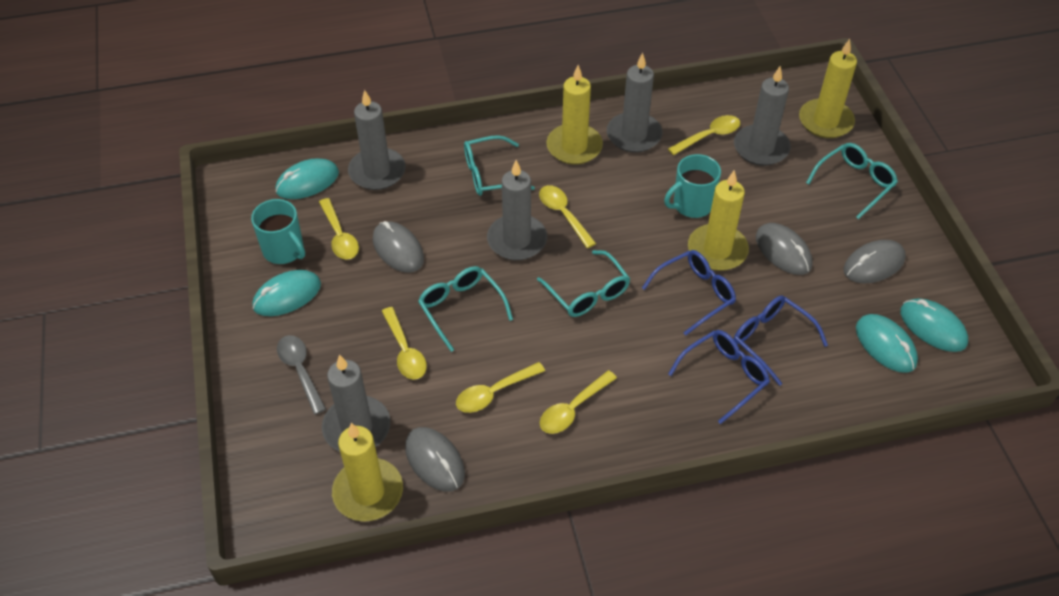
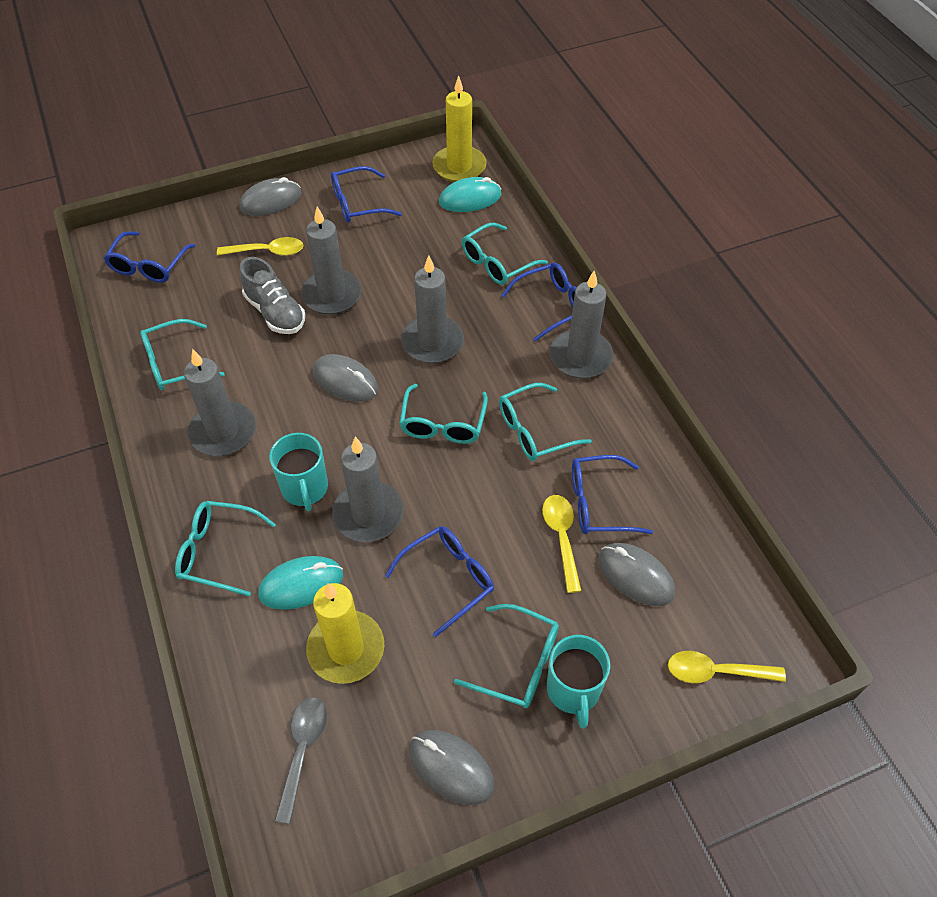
blue glasses: 3 -> 5
grey shoe: 0 -> 1
turquoise glasses: 4 -> 6
turquoise mouse: 4 -> 2
yellow candle: 4 -> 2
yellow spoon: 6 -> 3

